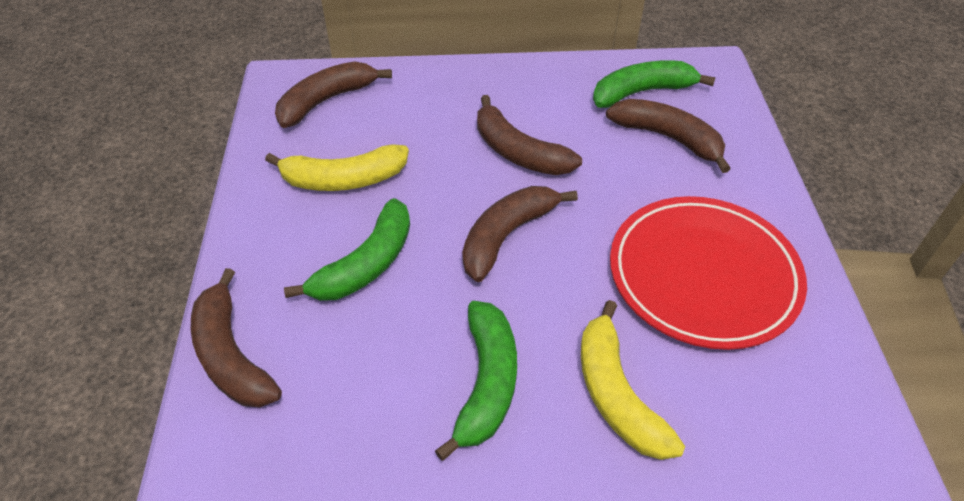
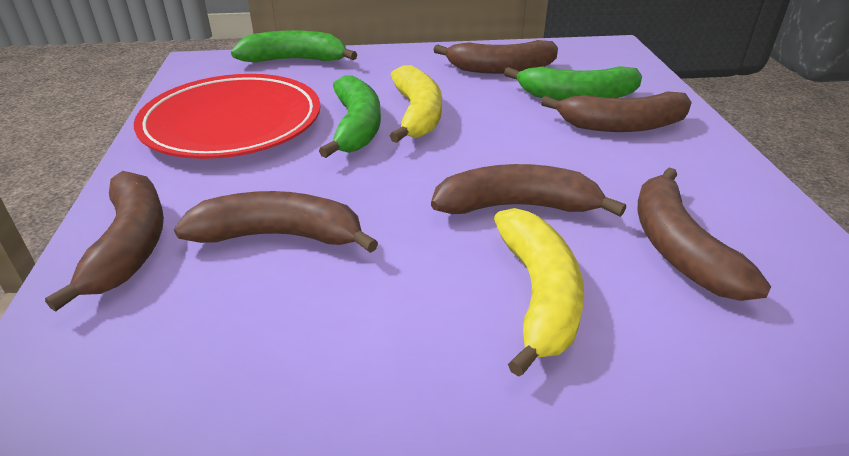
brown banana: 5 -> 6

